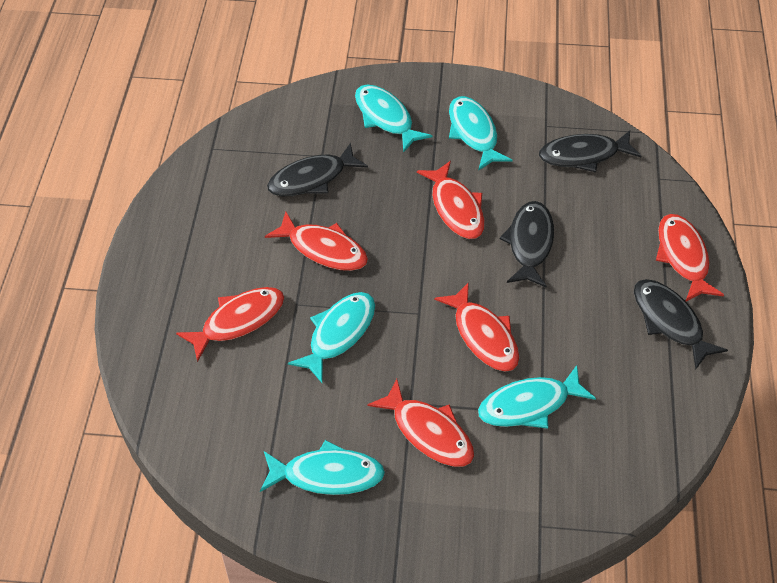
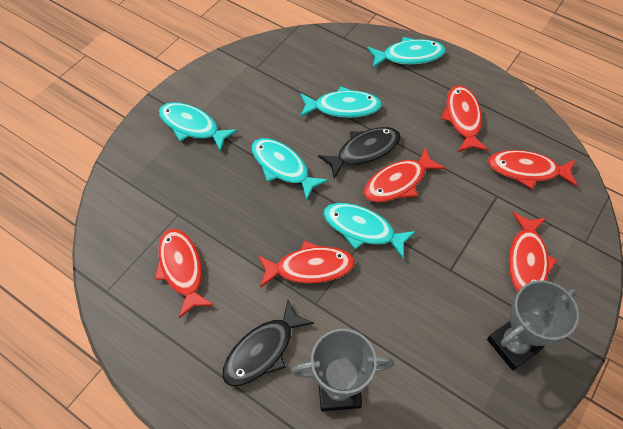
black fish: 4 -> 2
grey trophy: 0 -> 2

